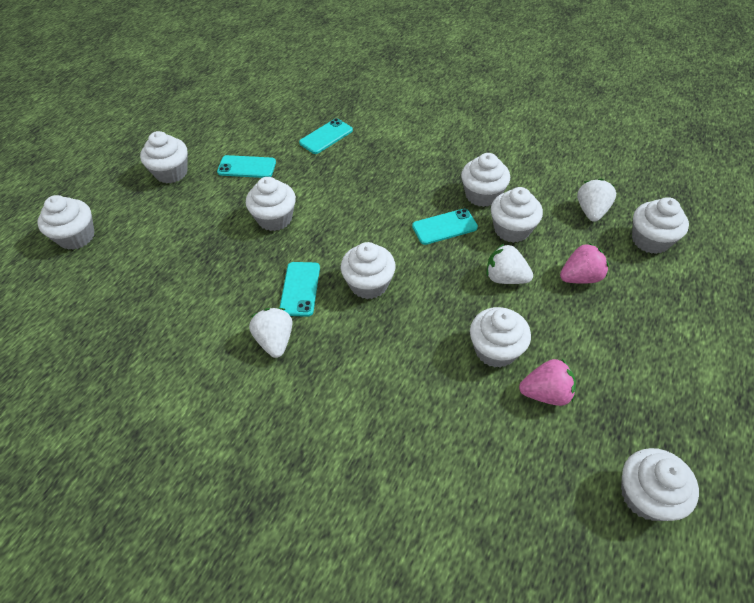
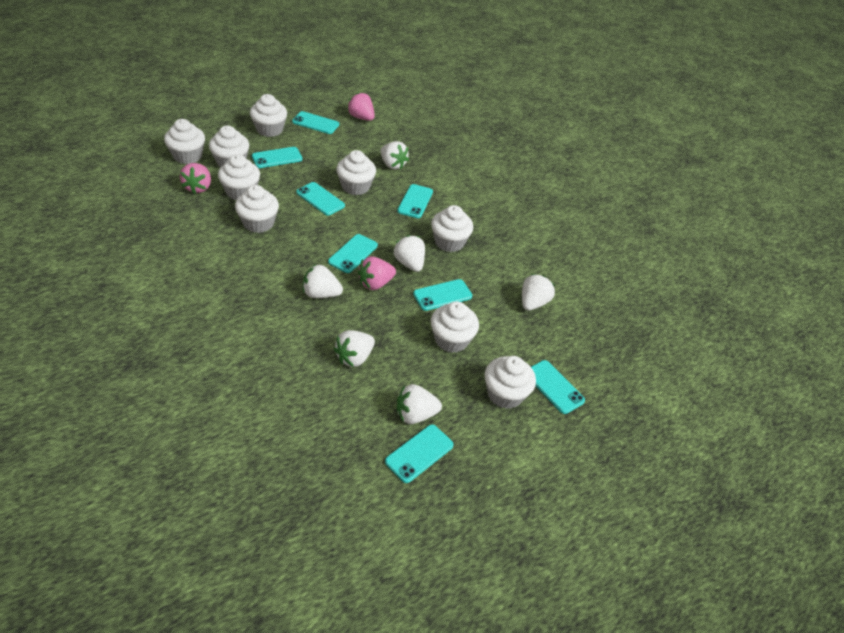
pink strawberry: 2 -> 3
turquoise phone: 4 -> 8
white strawberry: 3 -> 6

